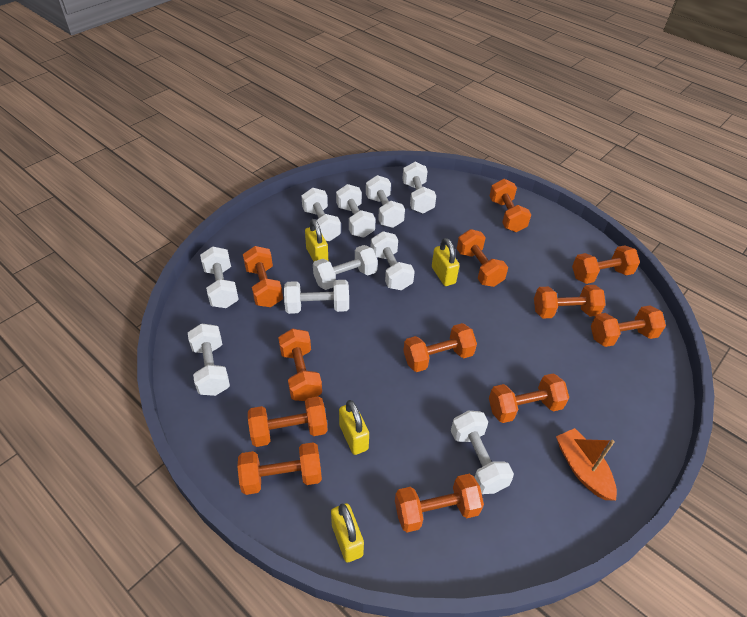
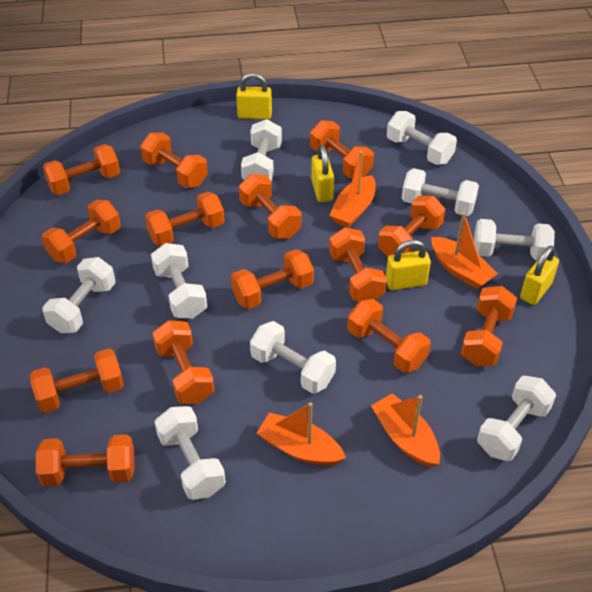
orange boat: 1 -> 4
orange dumbbell: 12 -> 14
white dumbbell: 10 -> 9

